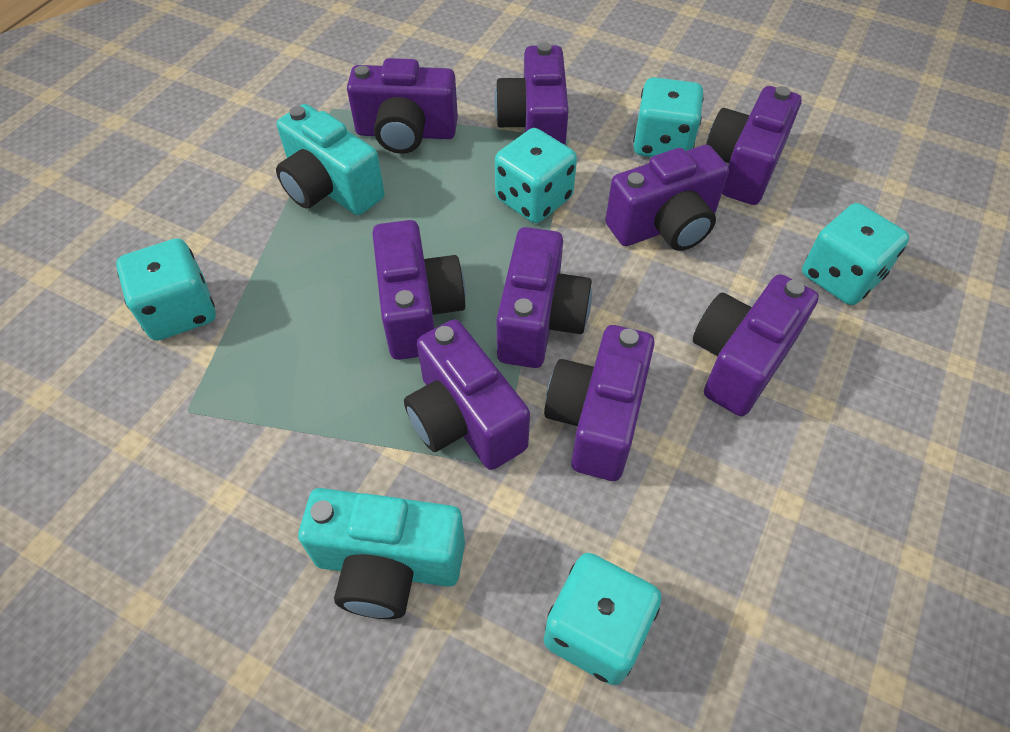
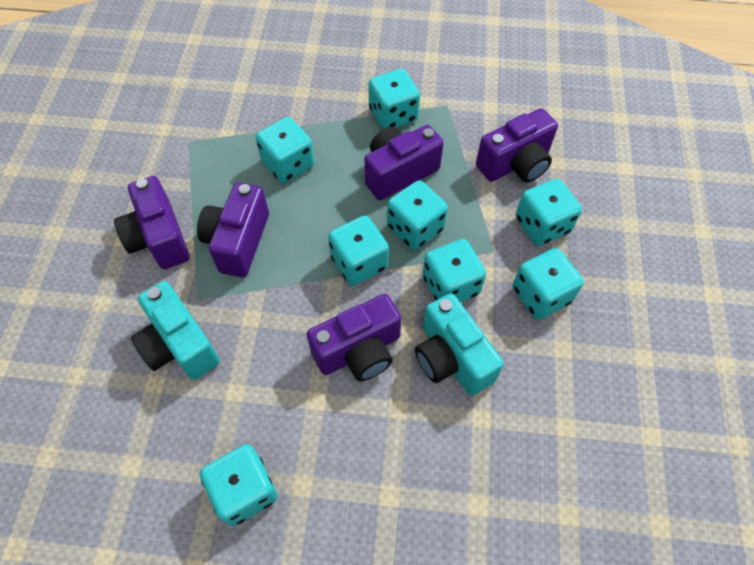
purple camera: 9 -> 5
turquoise dice: 5 -> 8

